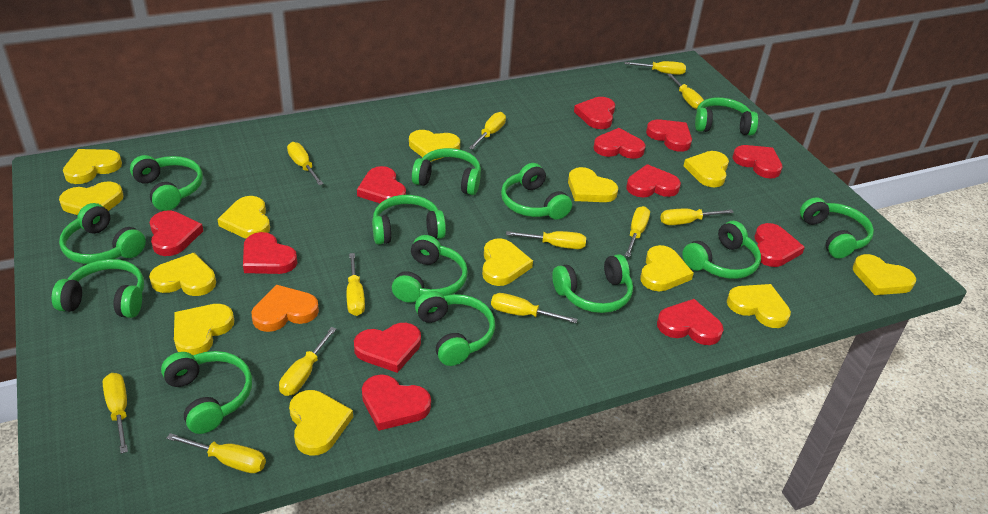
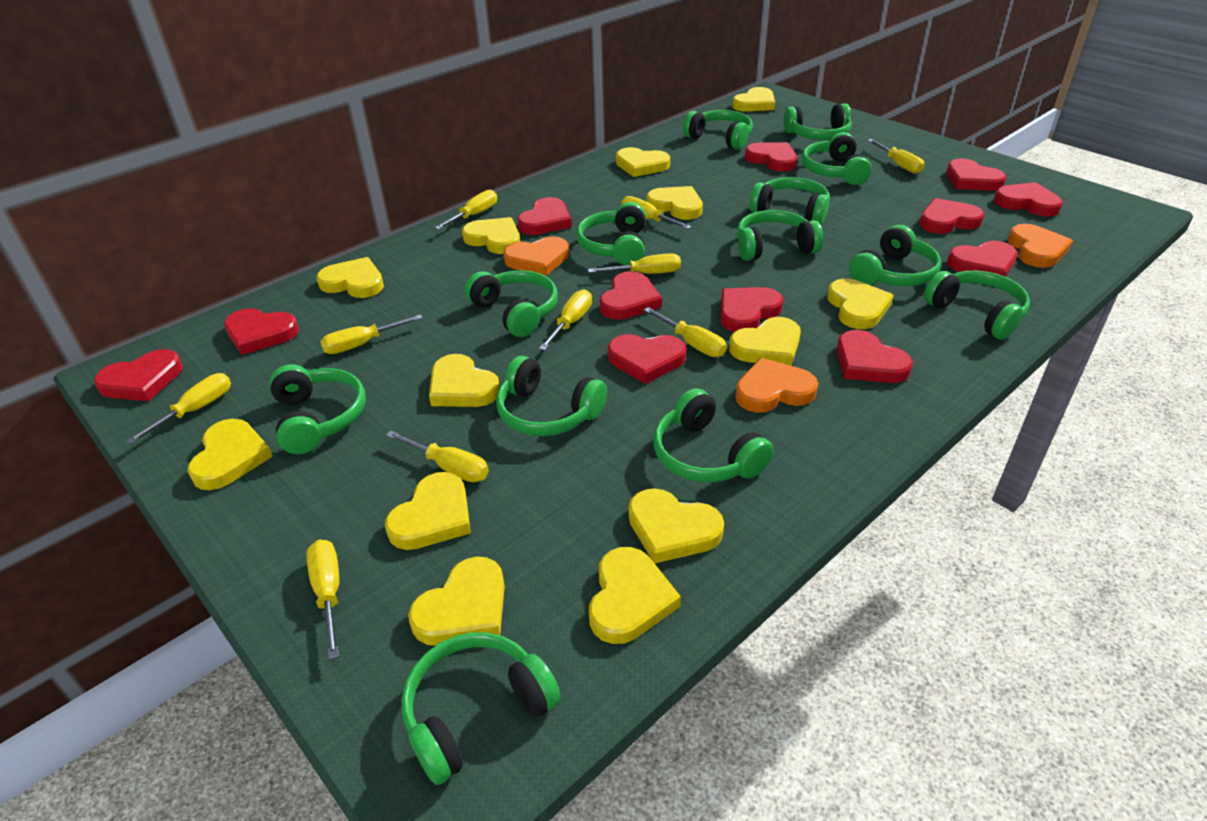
orange heart: 1 -> 3
yellow screwdriver: 12 -> 10

